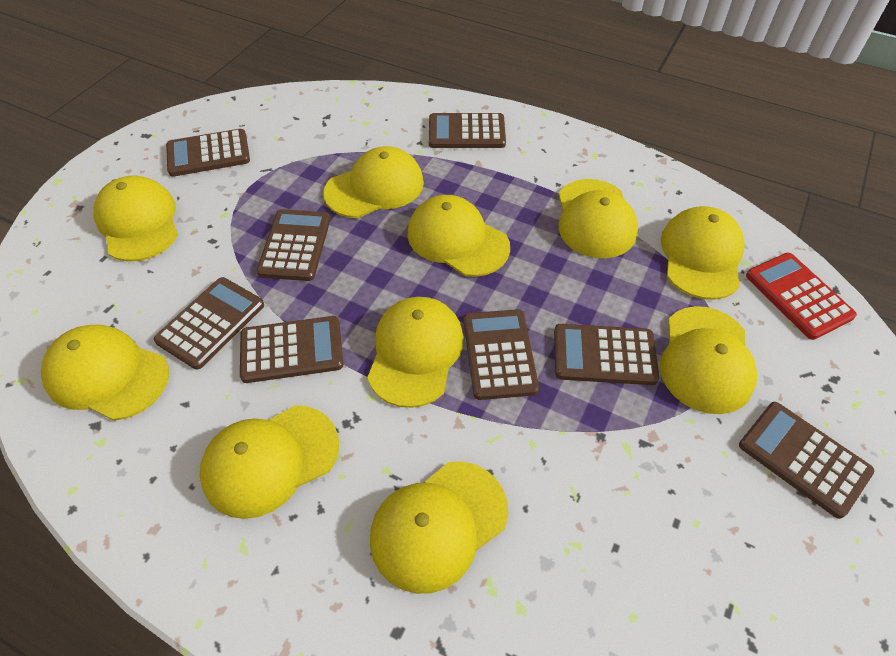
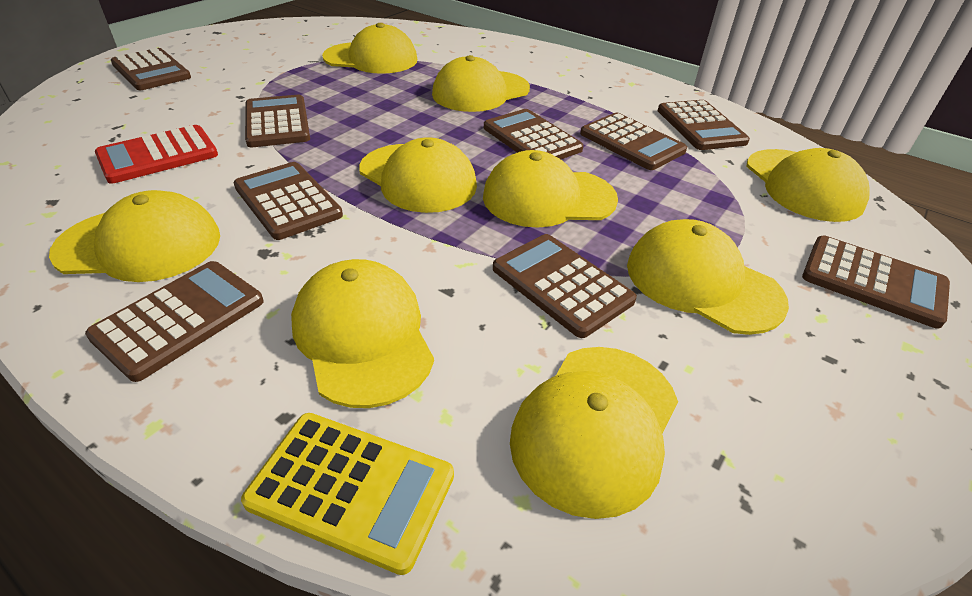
brown calculator: 8 -> 9
yellow calculator: 0 -> 1
yellow cap: 10 -> 9

